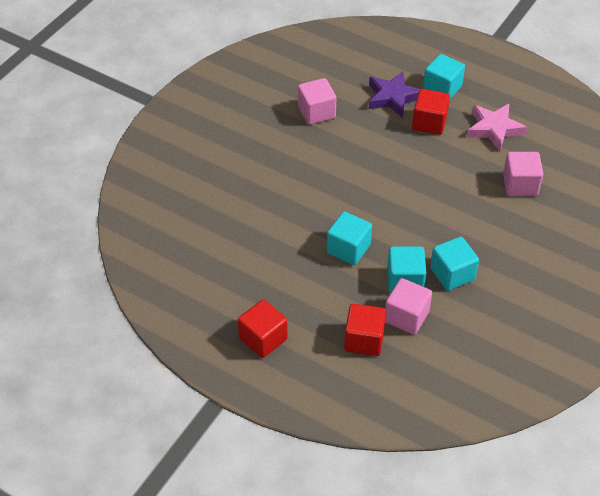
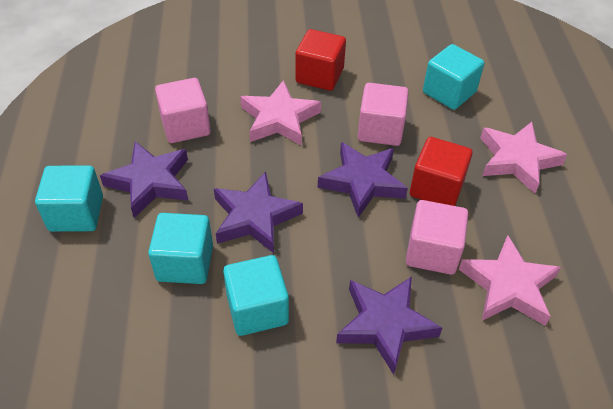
pink star: 1 -> 3
purple star: 1 -> 4
red cube: 3 -> 2

